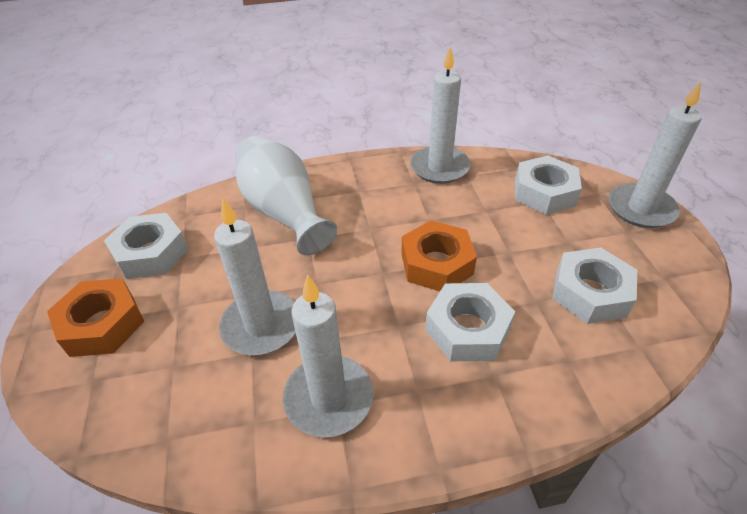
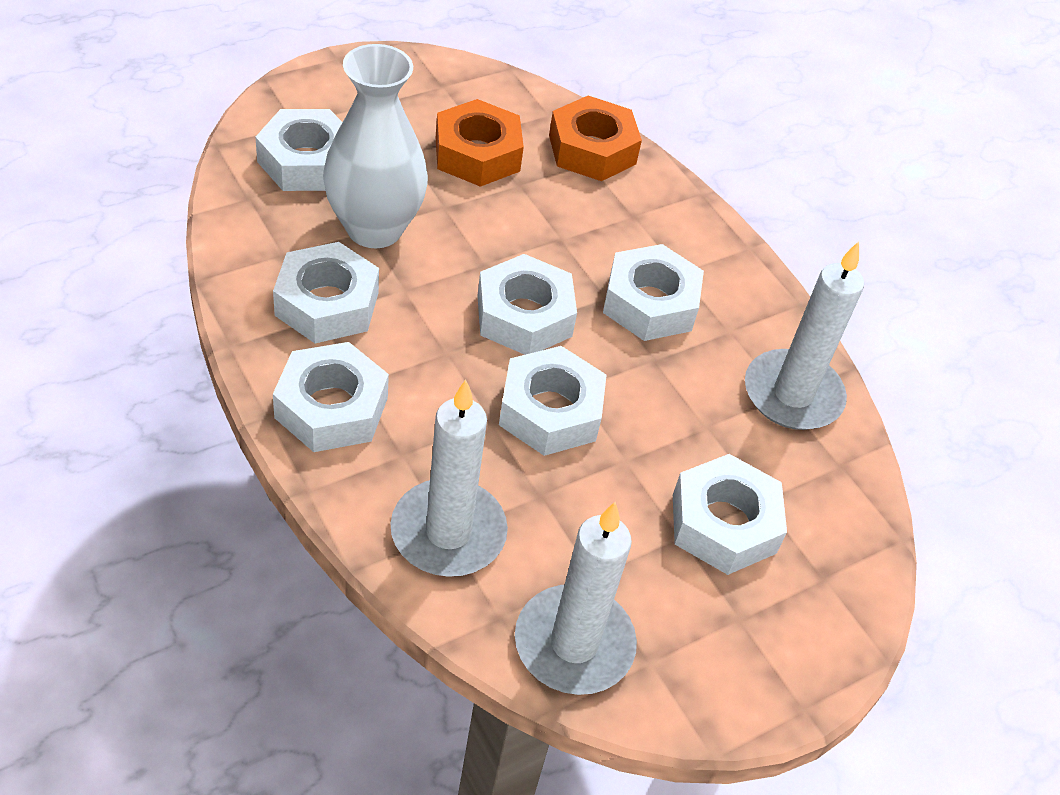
white candle: 4 -> 3
white nut: 4 -> 7

